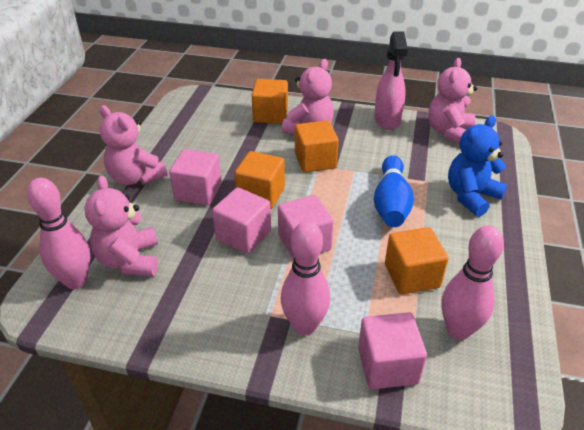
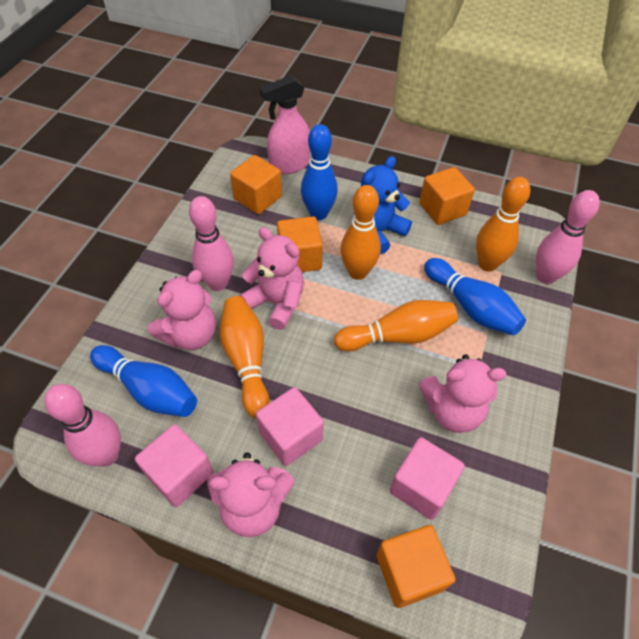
blue bowling pin: 1 -> 3
orange bowling pin: 0 -> 4
pink cube: 4 -> 3

